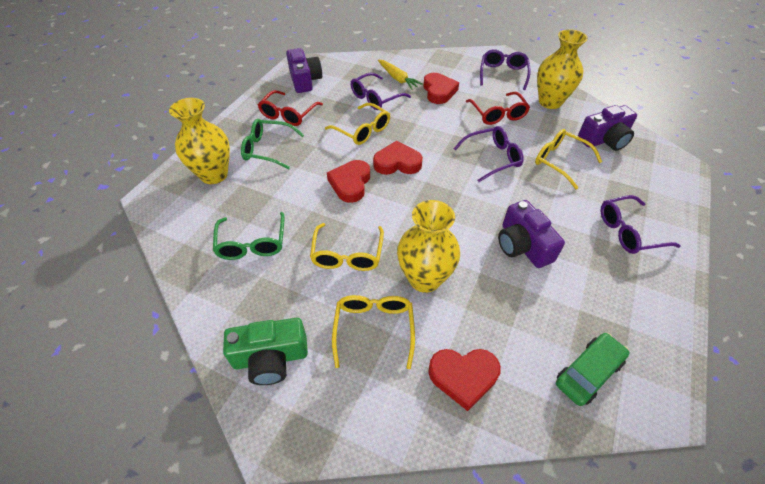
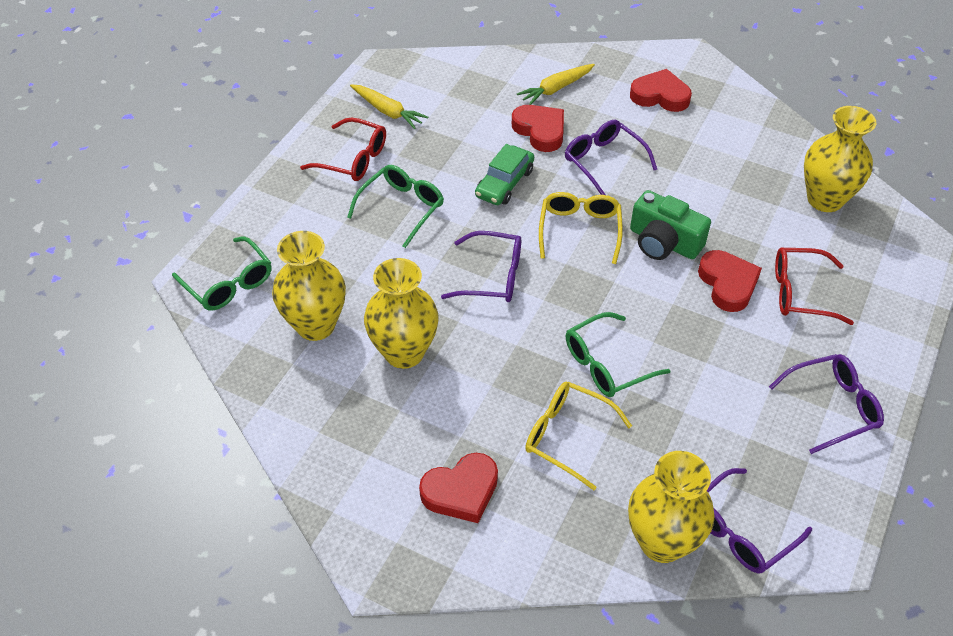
green glasses: 2 -> 3
purple camera: 3 -> 0
yellow carrot: 1 -> 2
yellow glasses: 4 -> 2
yellow vase: 3 -> 4

